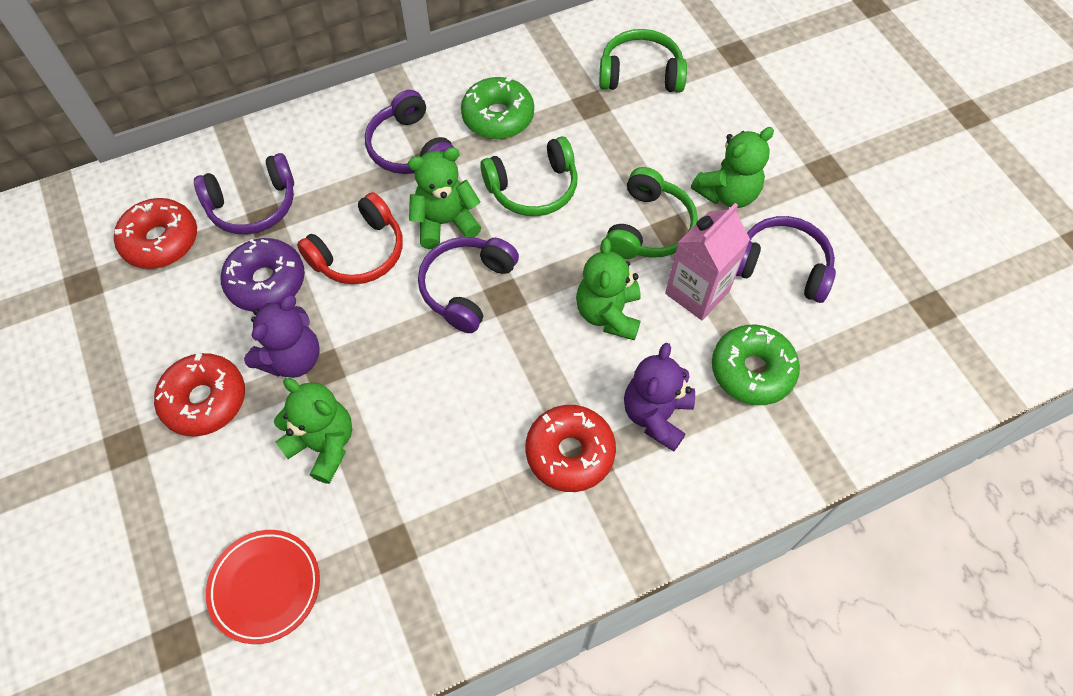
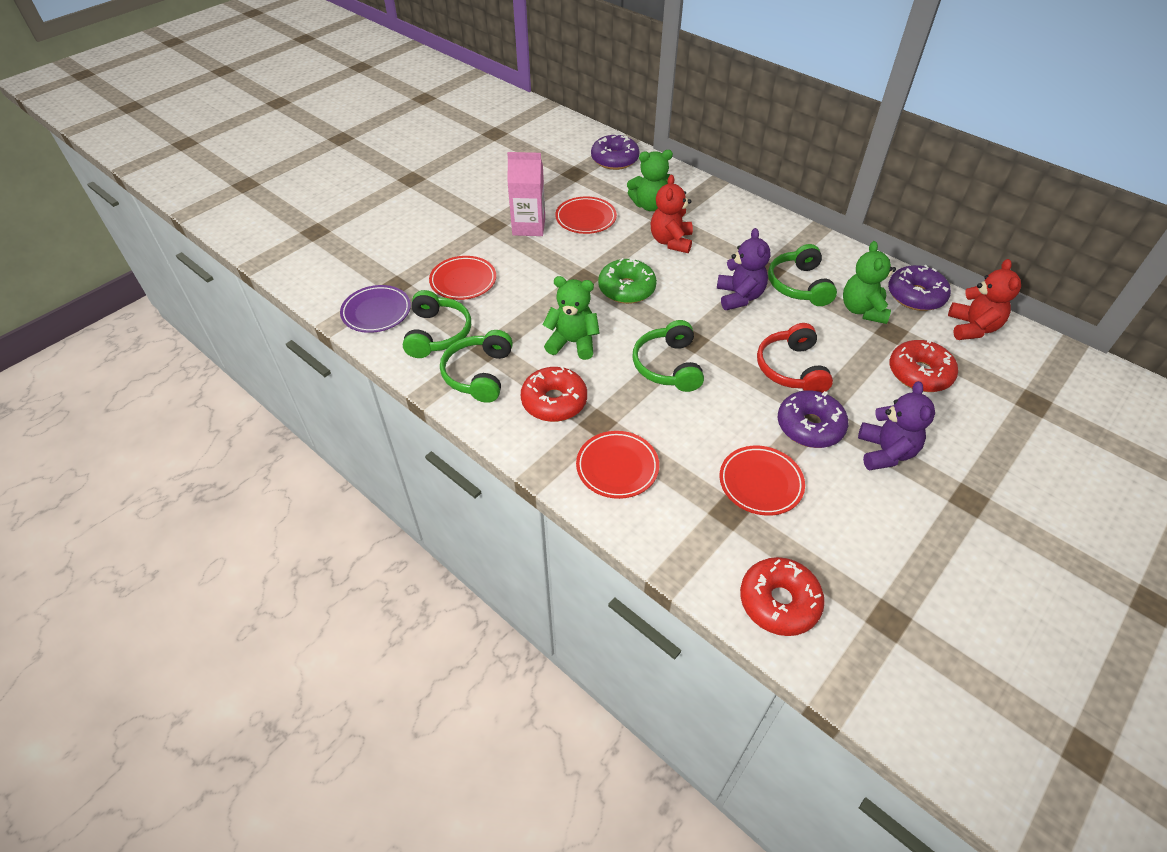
green donut: 2 -> 1
green headphones: 3 -> 4
green teddy bear: 4 -> 3
purple donut: 1 -> 3
purple headphones: 4 -> 0
purple plate: 0 -> 1
red plate: 1 -> 4
red teddy bear: 0 -> 2

